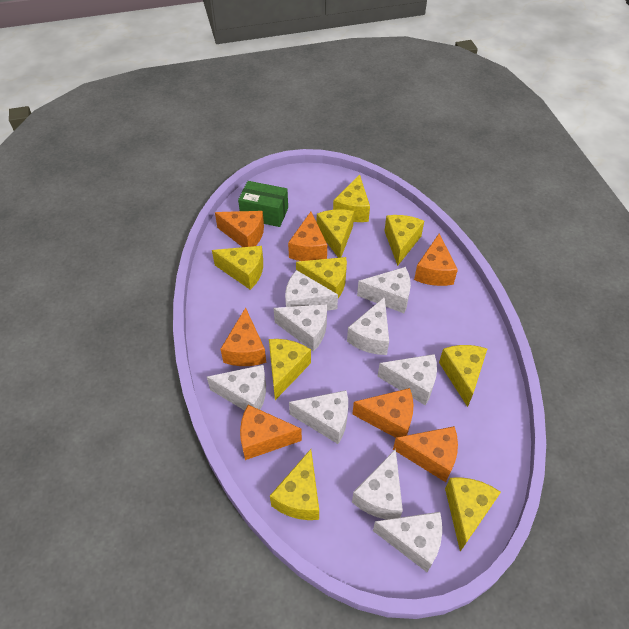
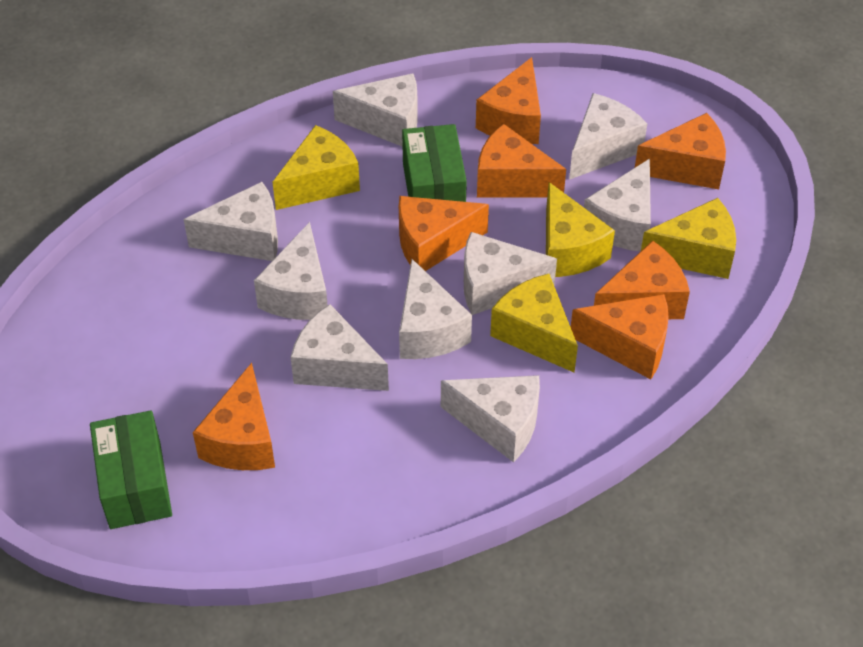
green box: 1 -> 2
yellow cheese: 9 -> 4

